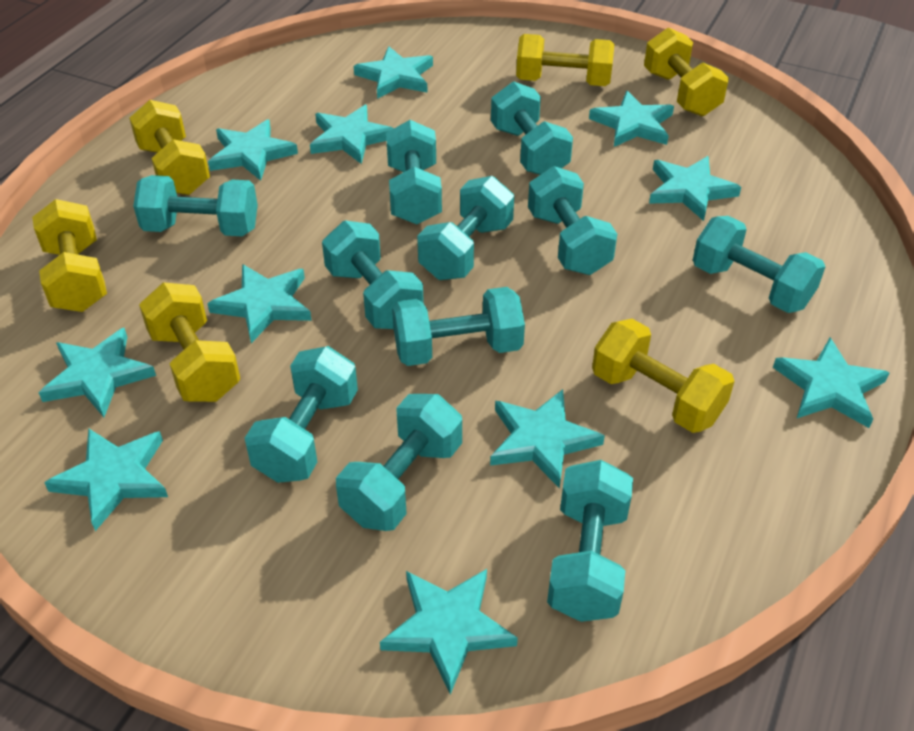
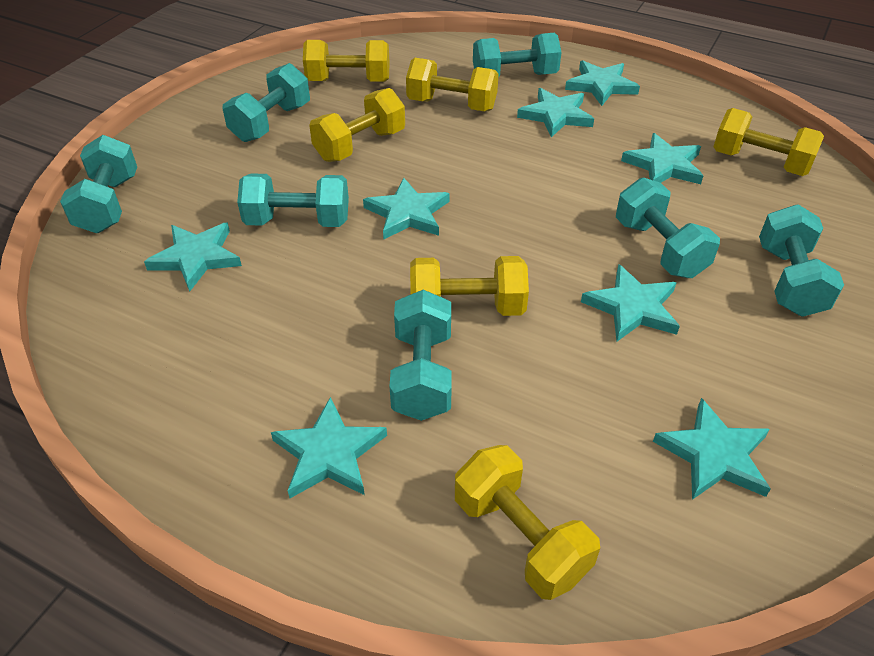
turquoise dumbbell: 11 -> 7
turquoise star: 11 -> 8

